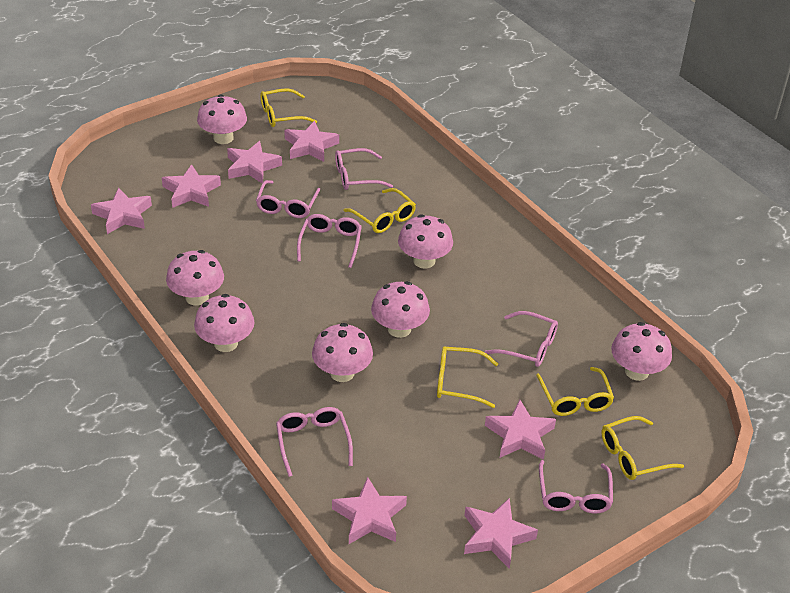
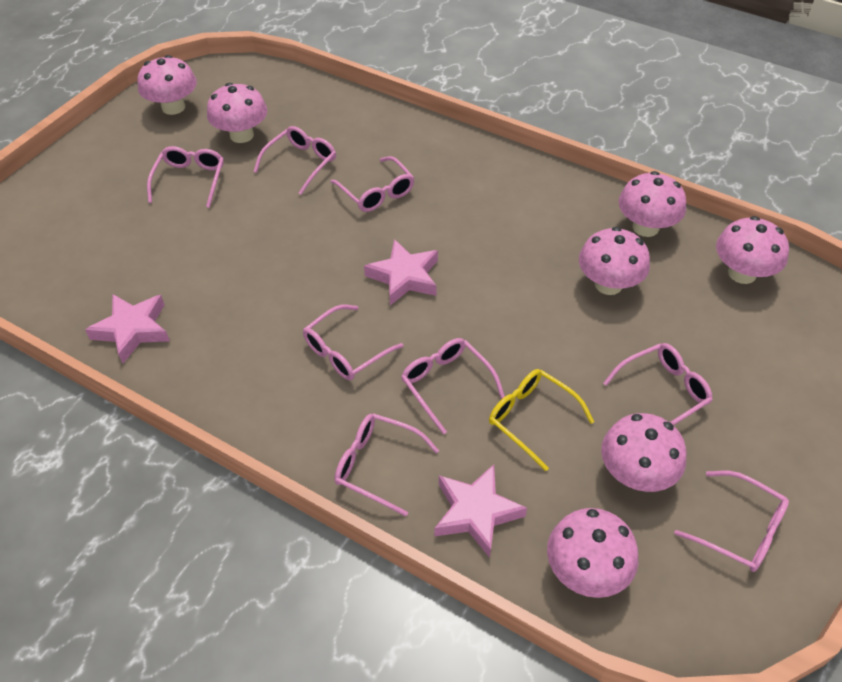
pink glasses: 6 -> 8
pink star: 7 -> 3
yellow glasses: 5 -> 1

